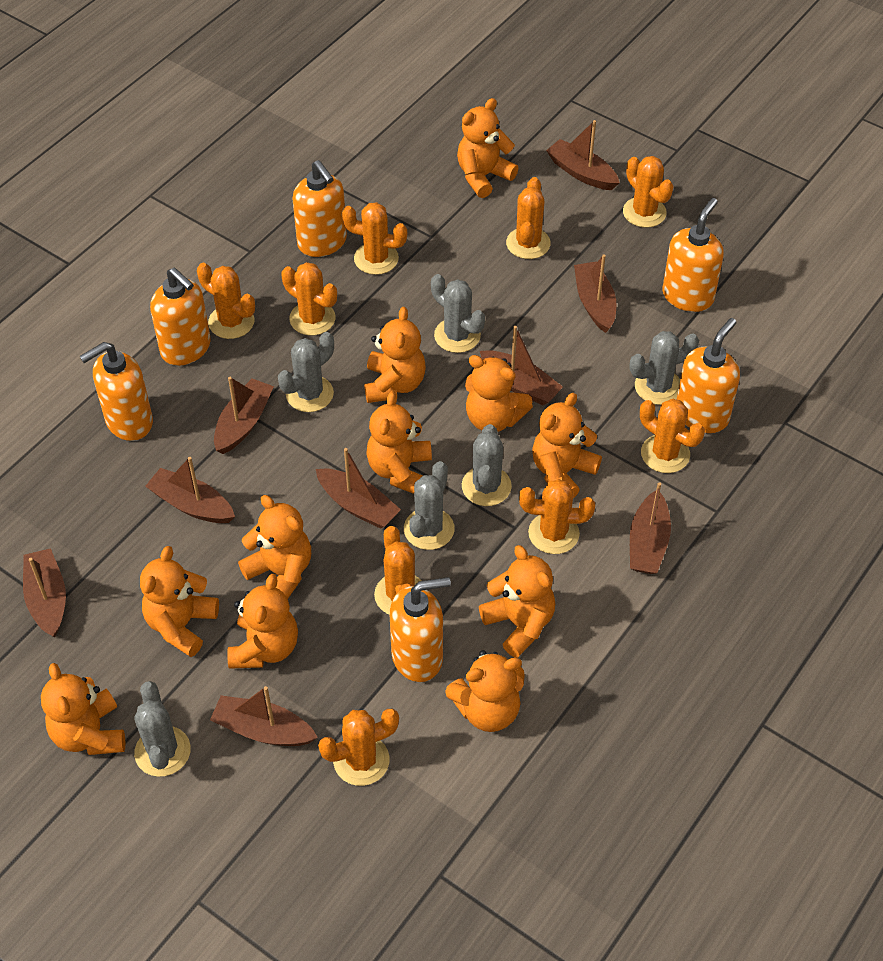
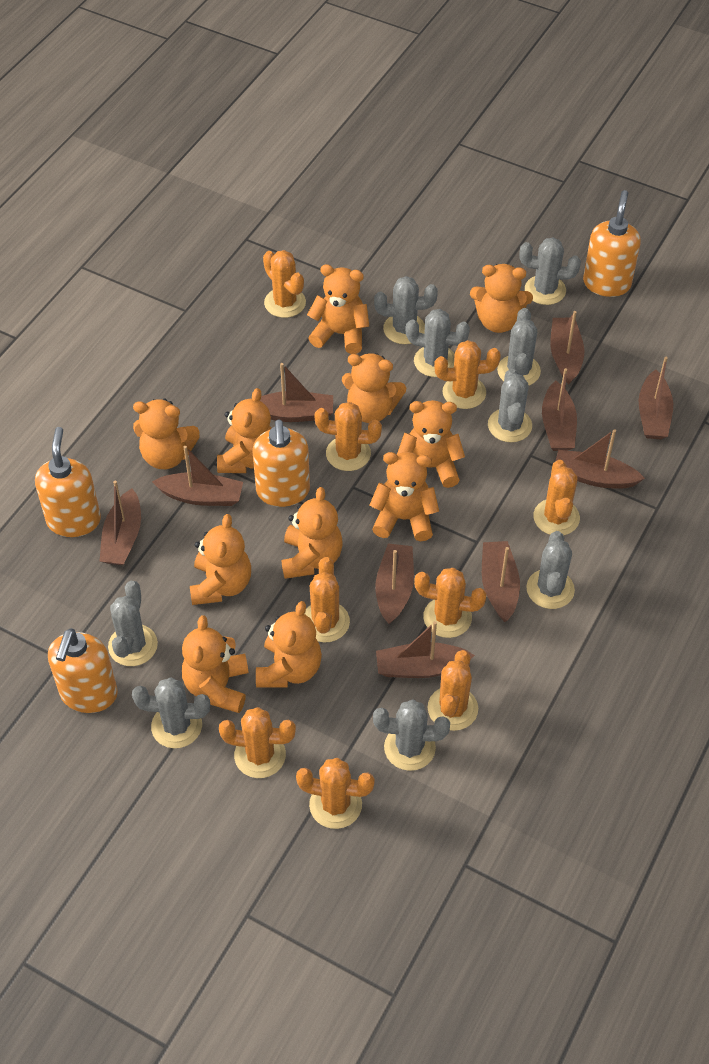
brown boat: 9 -> 10
grey cactus: 6 -> 9
orange soap dispenser: 6 -> 4

